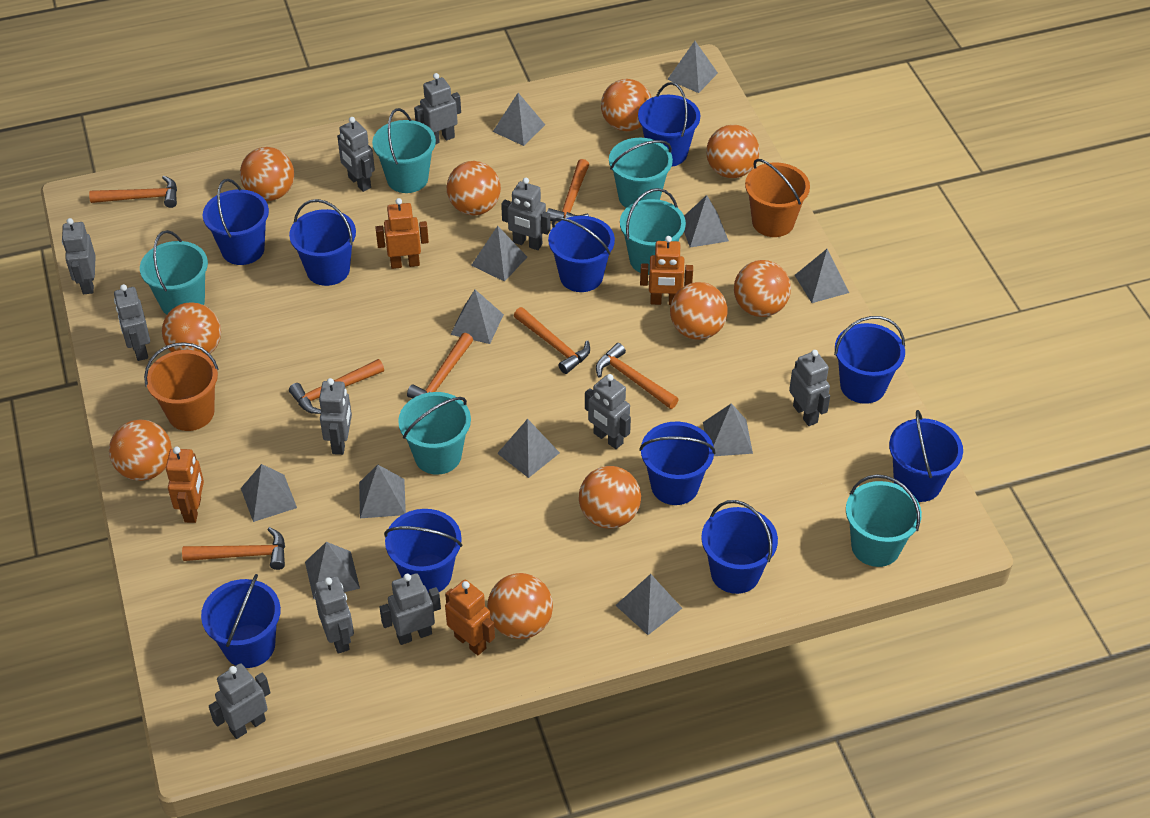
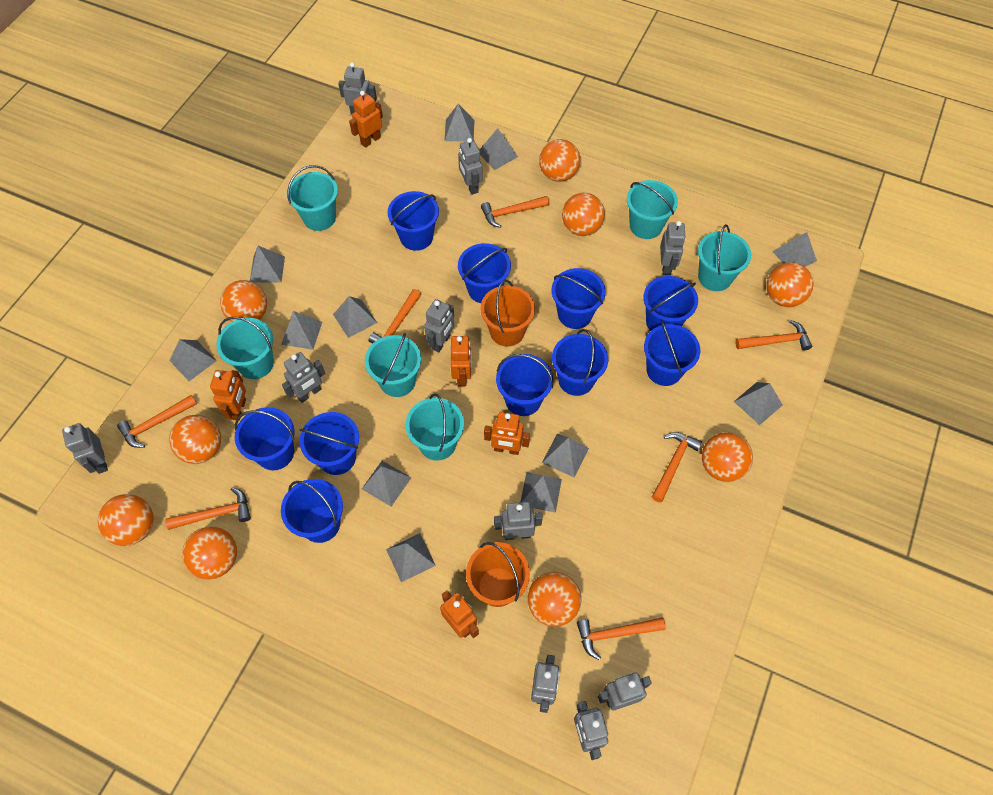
grey robot: 11 -> 10
orange ball: 10 -> 9
orange robot: 4 -> 5

